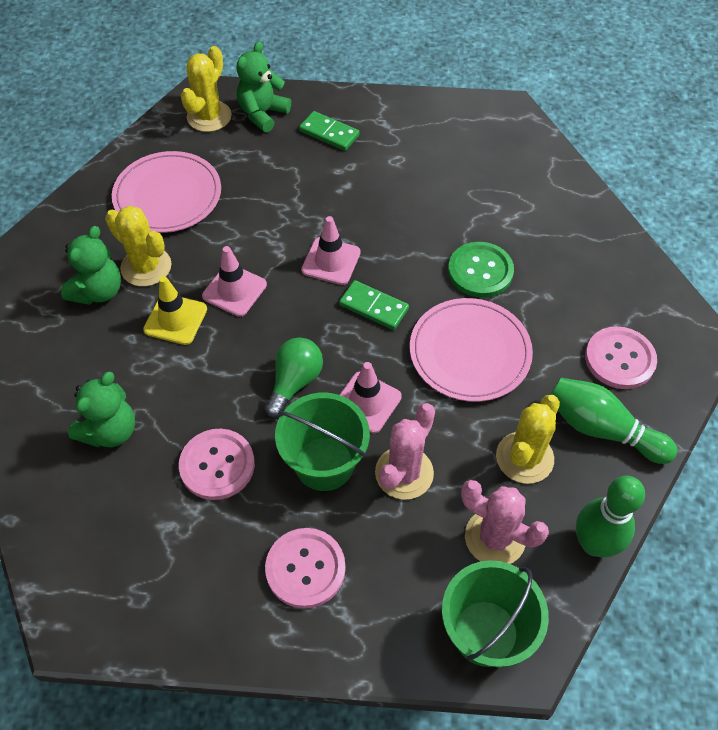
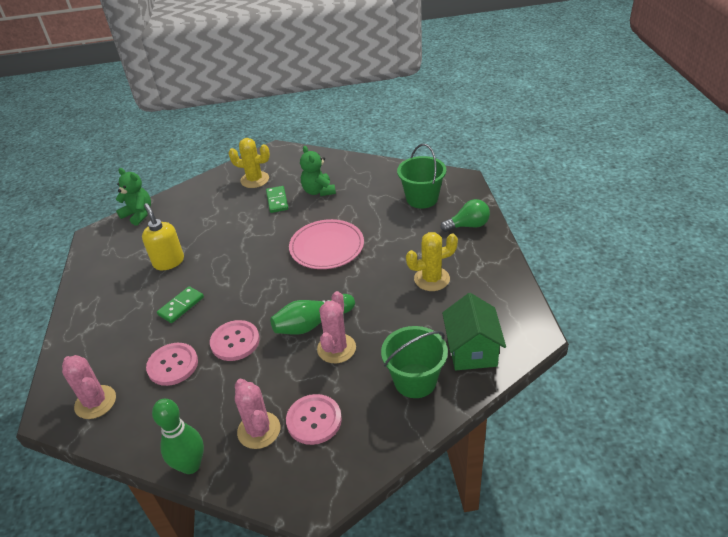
green button: 1 -> 0
green house: 0 -> 1
green teddy bear: 3 -> 2
pink cactus: 2 -> 3
pink plate: 2 -> 1
pink traffic cone: 3 -> 0
yellow cactus: 3 -> 2
yellow soap dispenser: 0 -> 1
yellow traffic cone: 1 -> 0

